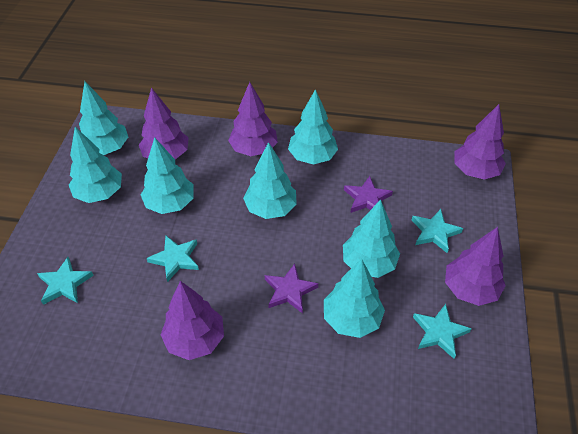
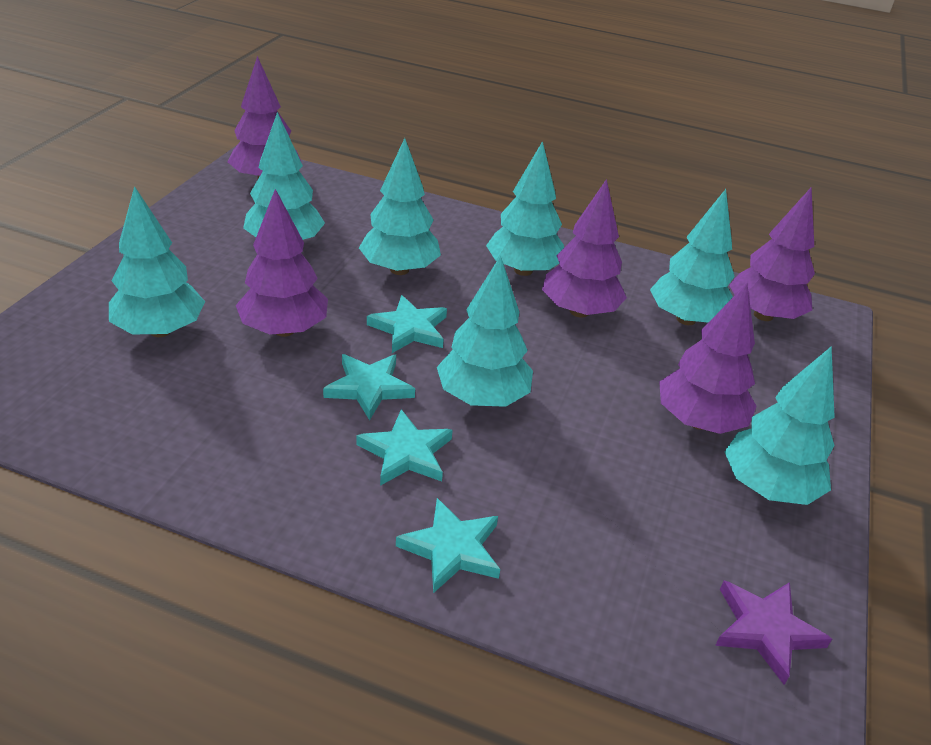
purple star: 2 -> 1

